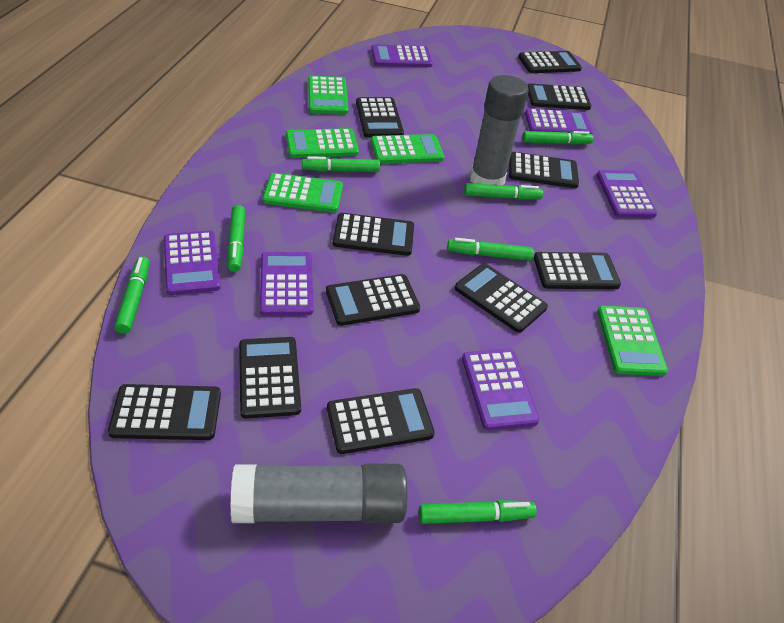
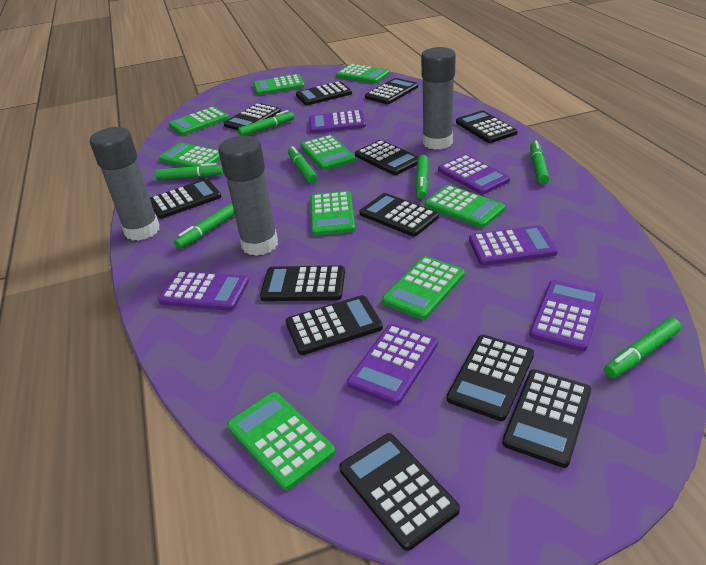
black calculator: 11 -> 12
green calculator: 5 -> 9
grey glue stick: 2 -> 3

